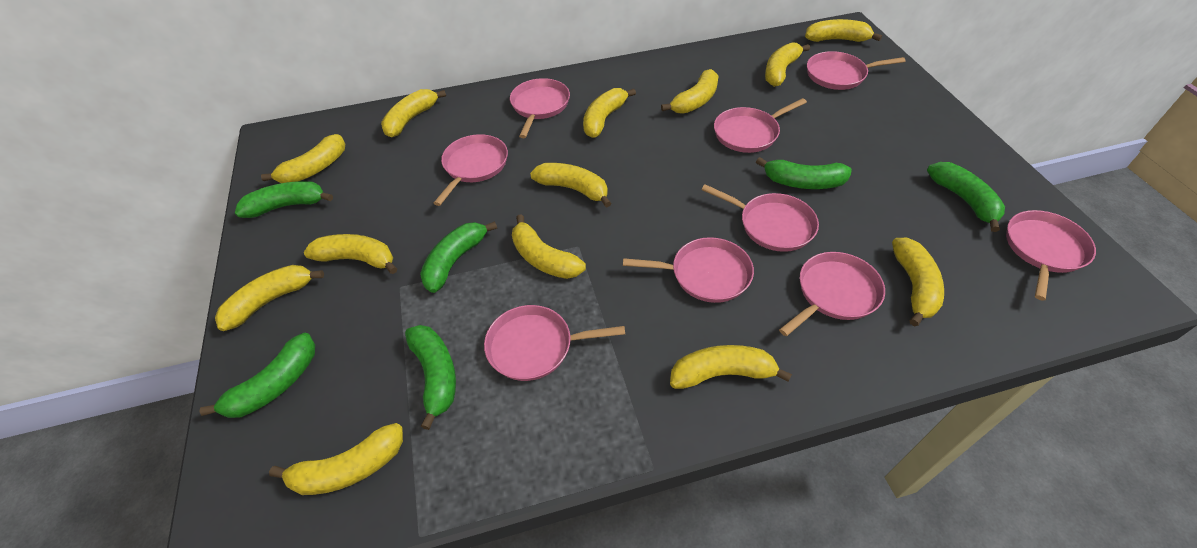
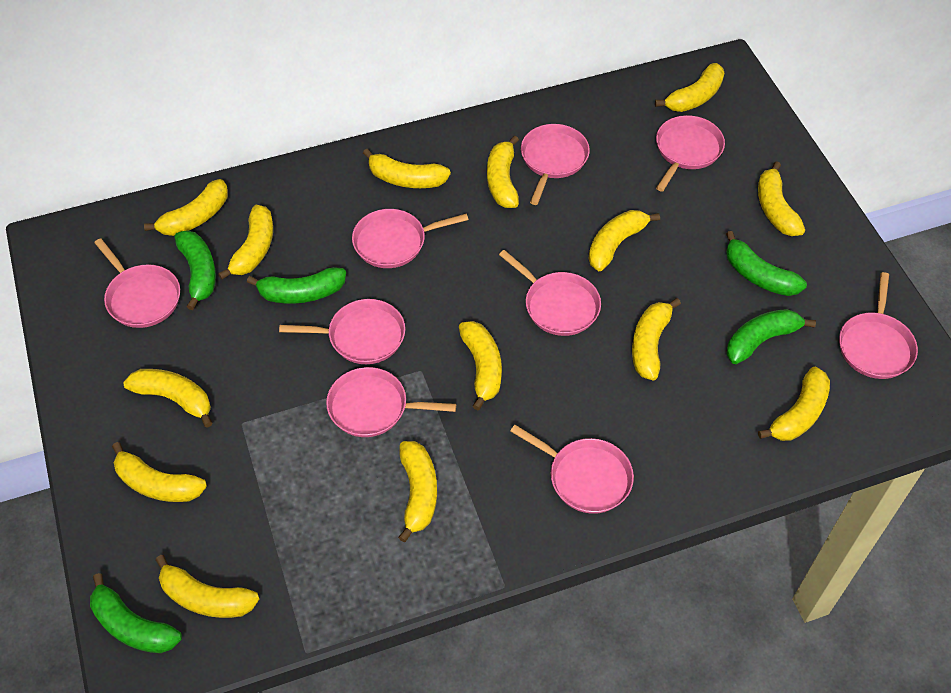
green banana: 6 -> 5
yellow banana: 13 -> 14

